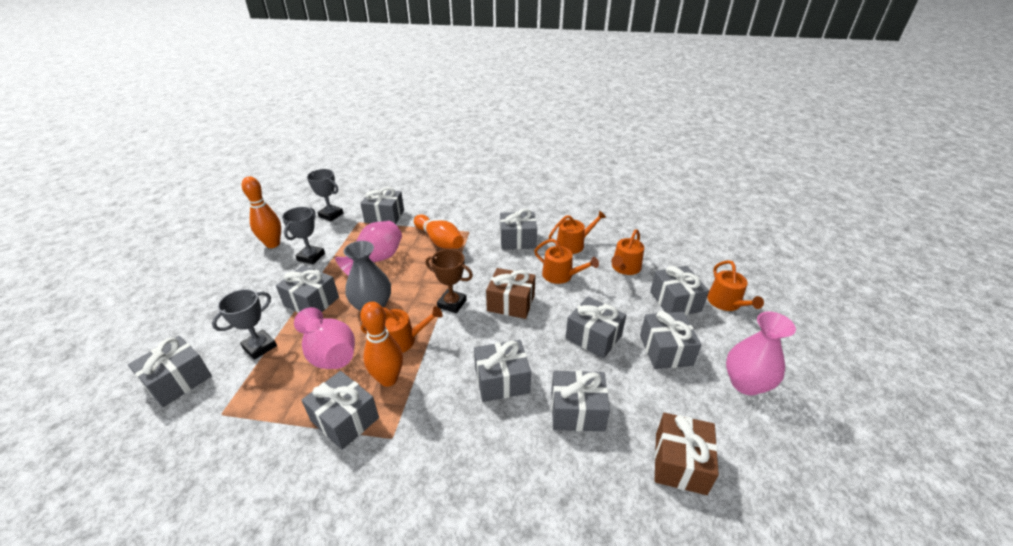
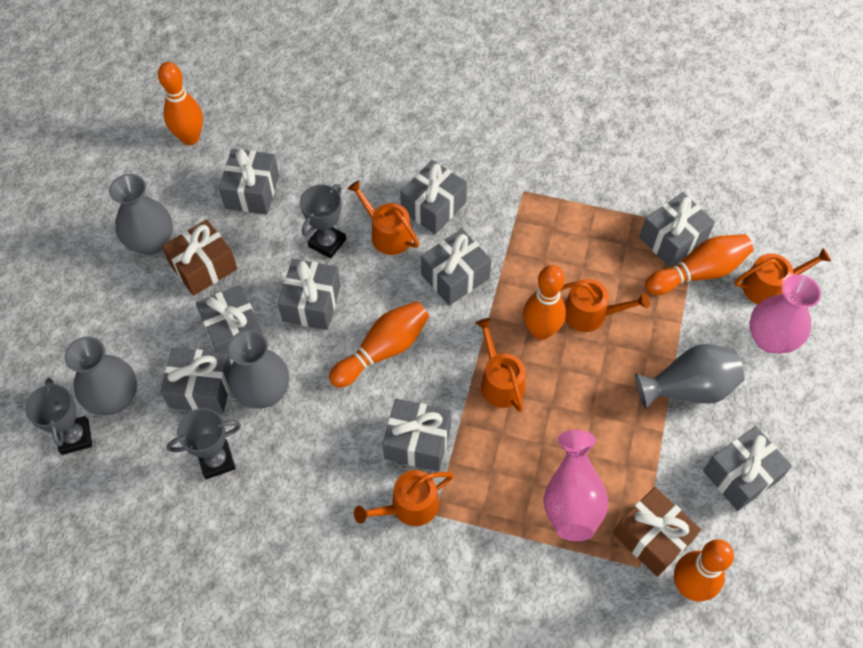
brown trophy: 1 -> 0
grey gift: 10 -> 9
grey vase: 1 -> 4
orange bowling pin: 3 -> 5
pink vase: 3 -> 2

